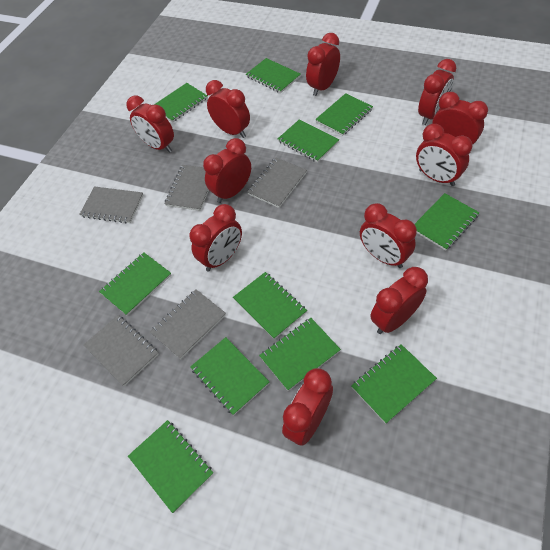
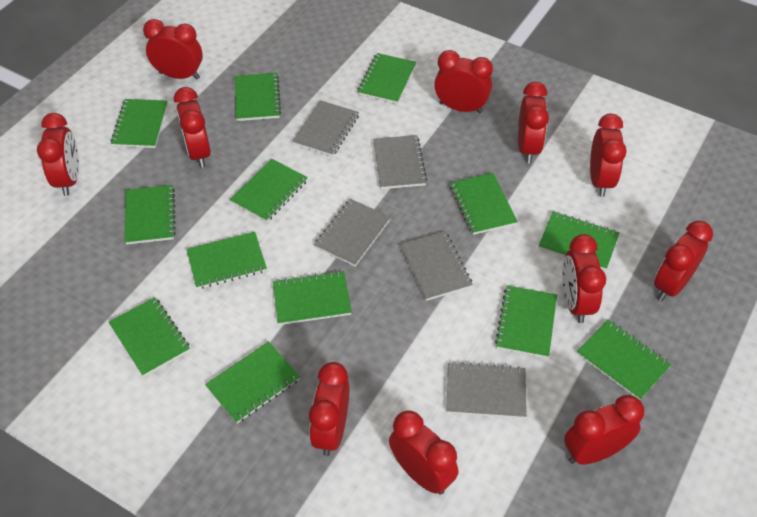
green notebook: 11 -> 13

